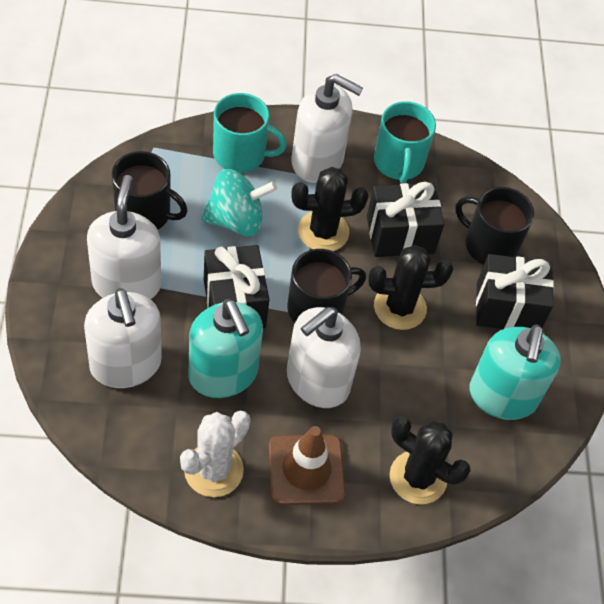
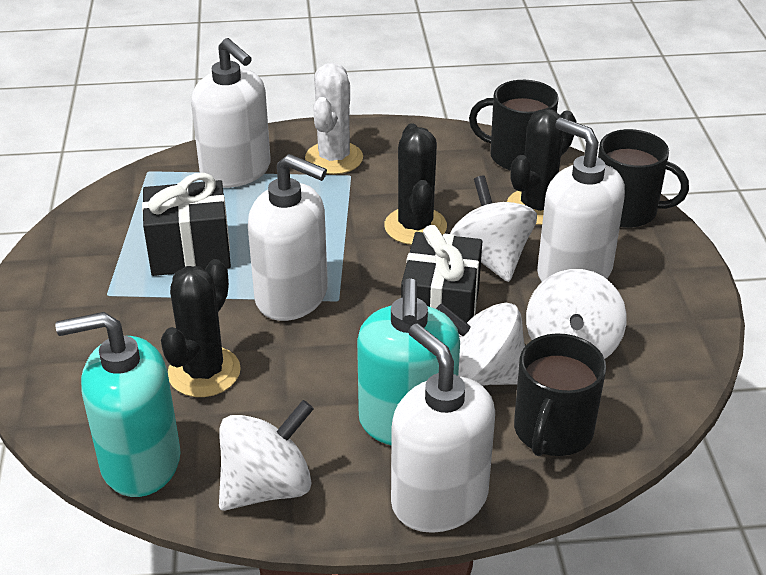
black gift: 3 -> 2
brown traffic cone: 1 -> 0
turquoise mug: 2 -> 0
turquoise spinning top: 1 -> 0
white spinning top: 0 -> 4

